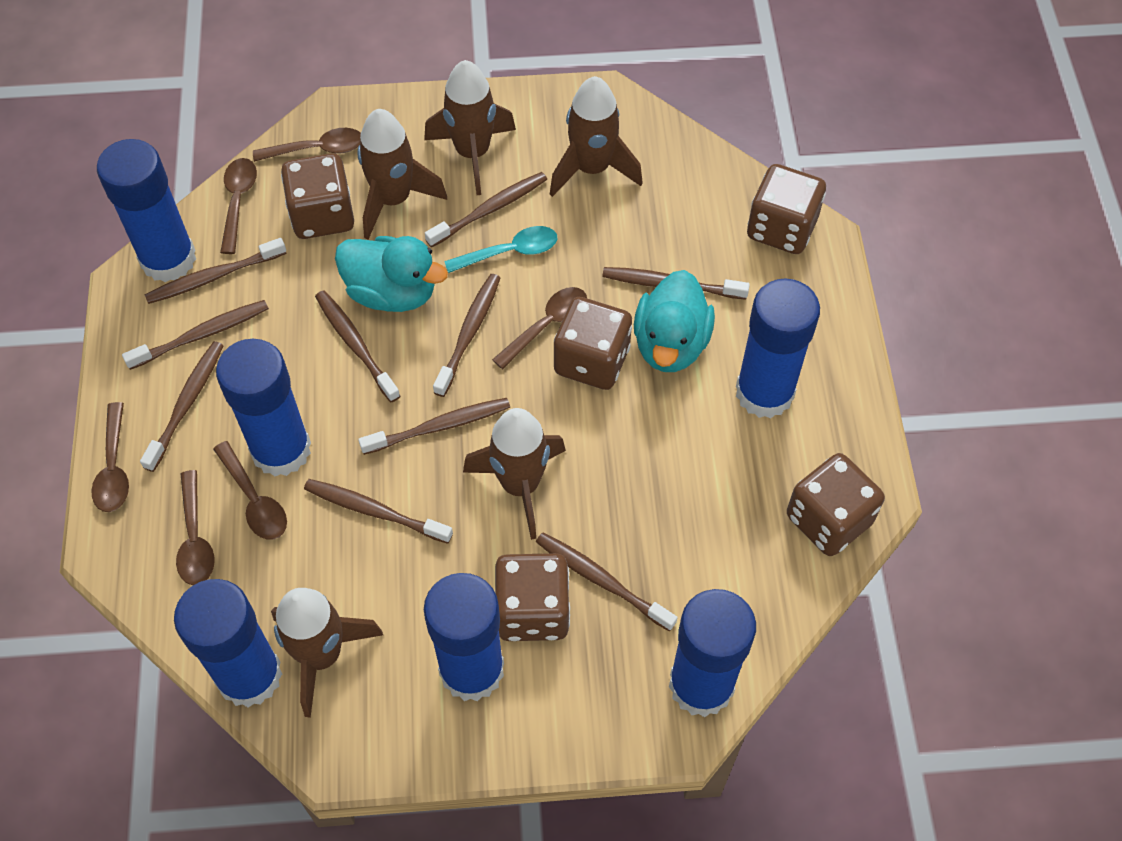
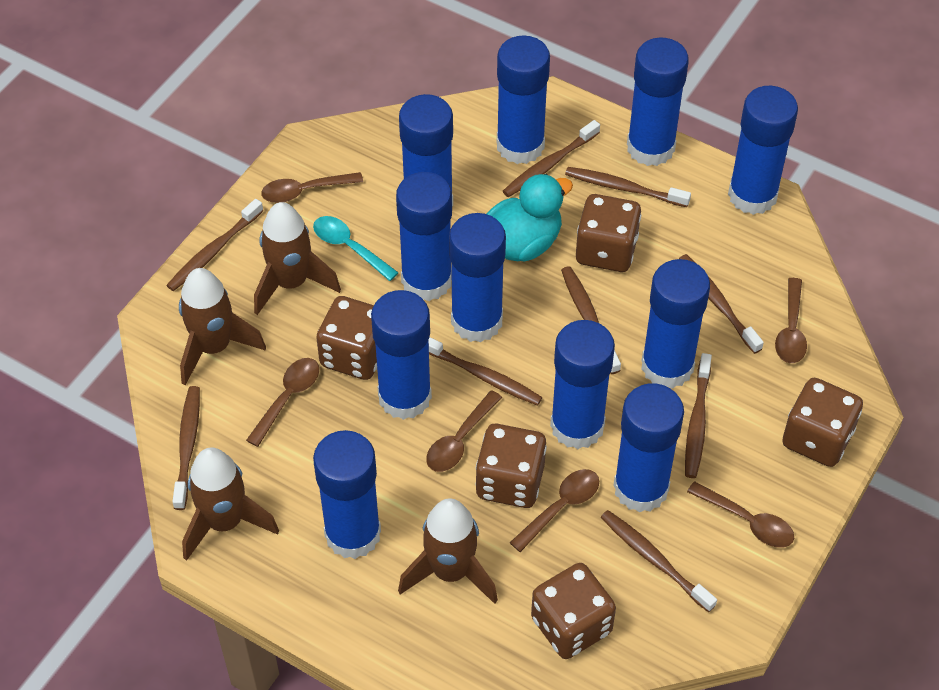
blue glue stick: 6 -> 11
brown rocket: 5 -> 4
brown toothbrush: 10 -> 9
turquoise duck: 2 -> 1

